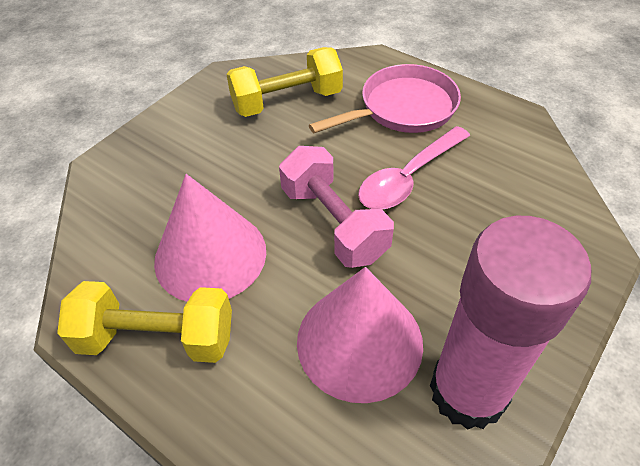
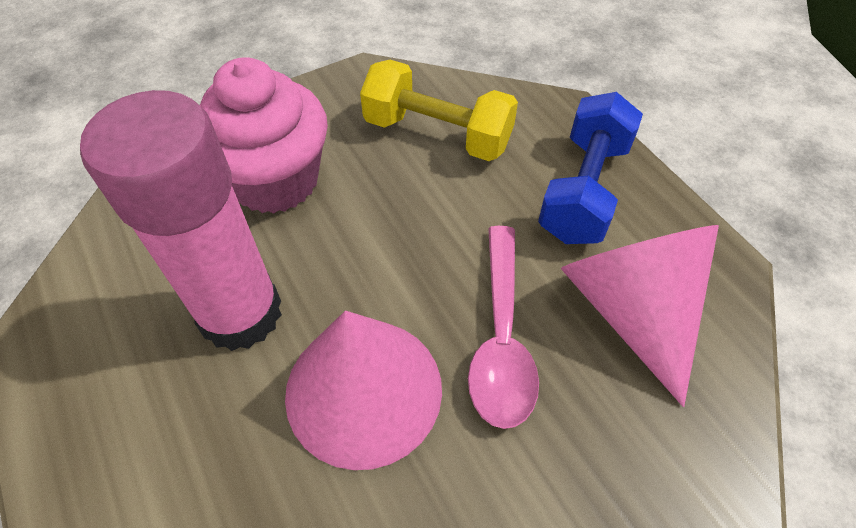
blue dumbbell: 0 -> 1
pink cupcake: 0 -> 1
pink dumbbell: 1 -> 0
pink pan: 1 -> 0
yellow dumbbell: 2 -> 1

